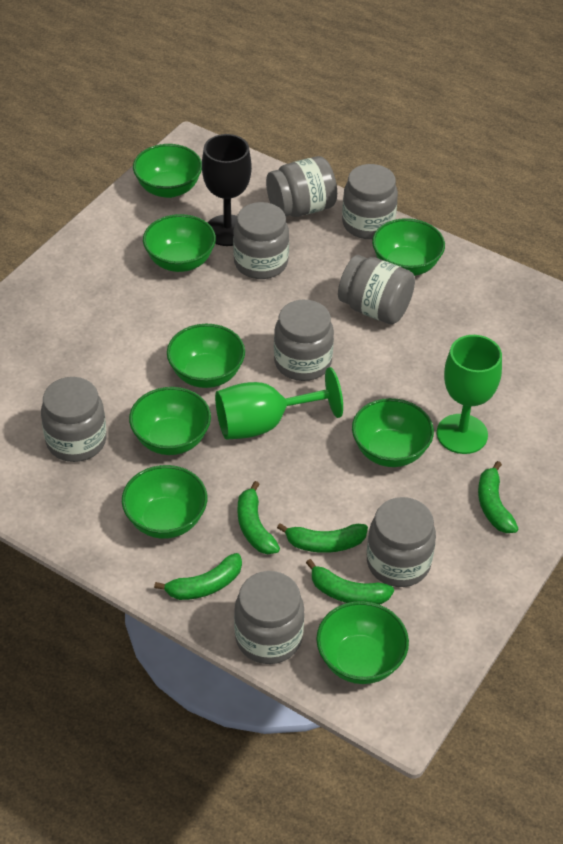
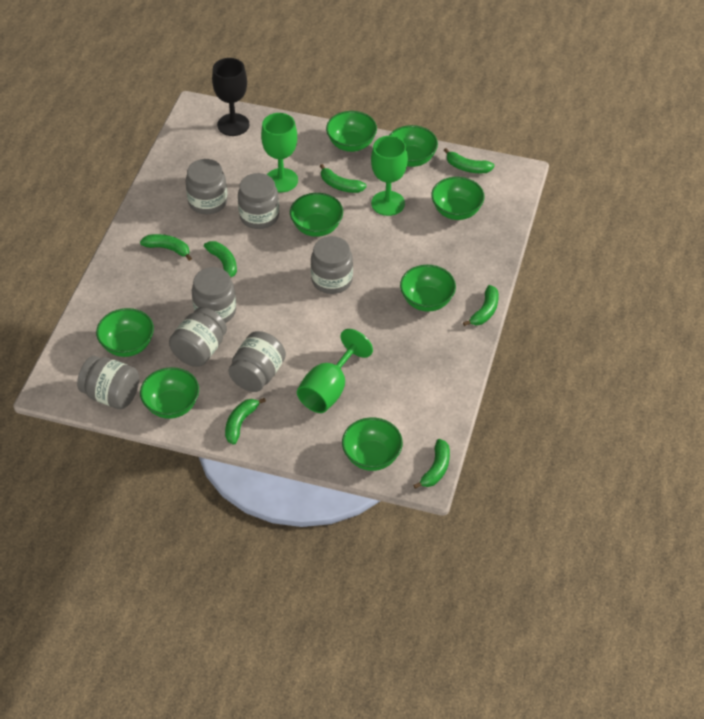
green banana: 5 -> 7
green goblet: 2 -> 3
grey jar: 8 -> 7

